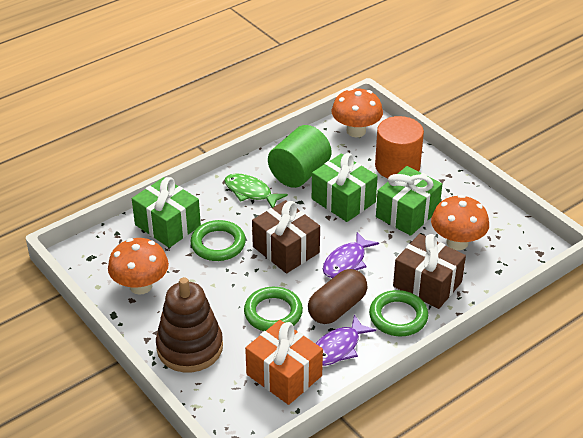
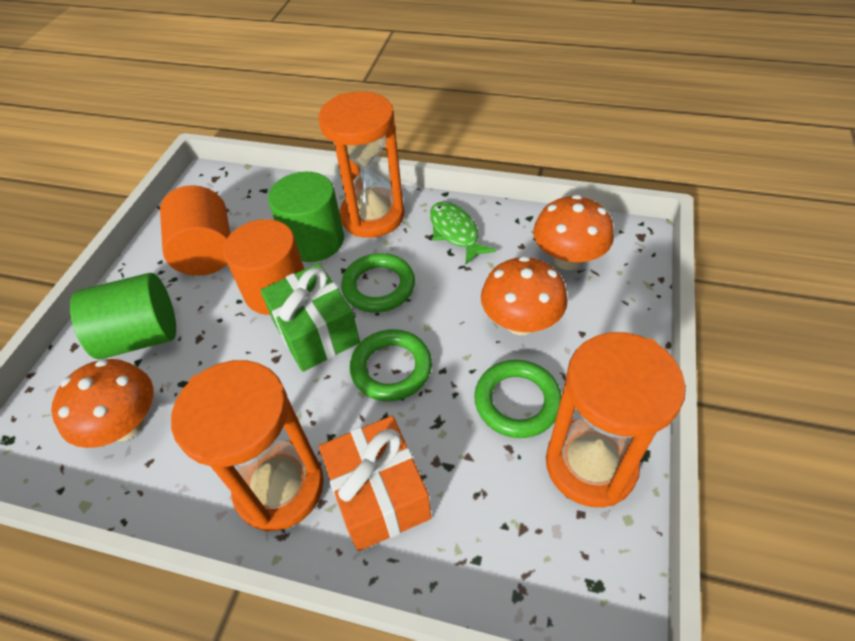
brown capsule: 1 -> 0
brown gift: 2 -> 0
brown stacking toy: 1 -> 0
green cylinder: 1 -> 2
green gift: 3 -> 1
orange cylinder: 1 -> 2
orange hourglass: 0 -> 3
purple fish: 2 -> 0

